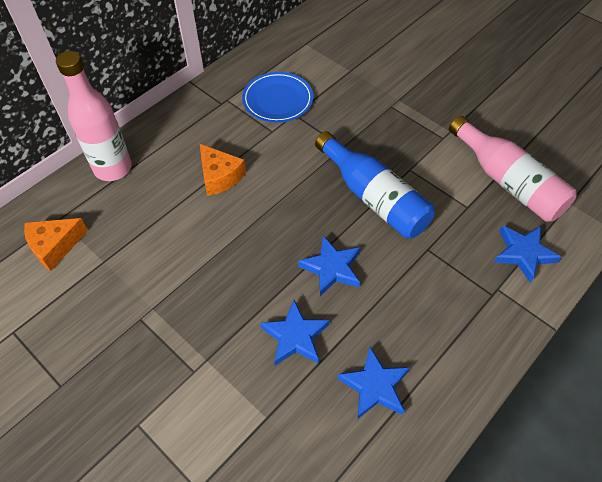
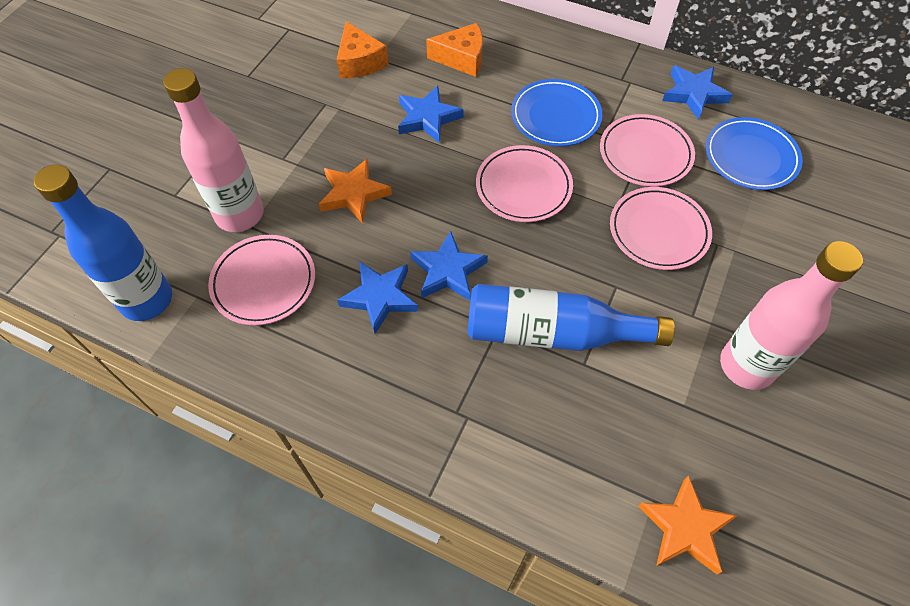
blue bottle: 1 -> 2
blue plate: 1 -> 2
orange star: 0 -> 2
pink plate: 0 -> 4

